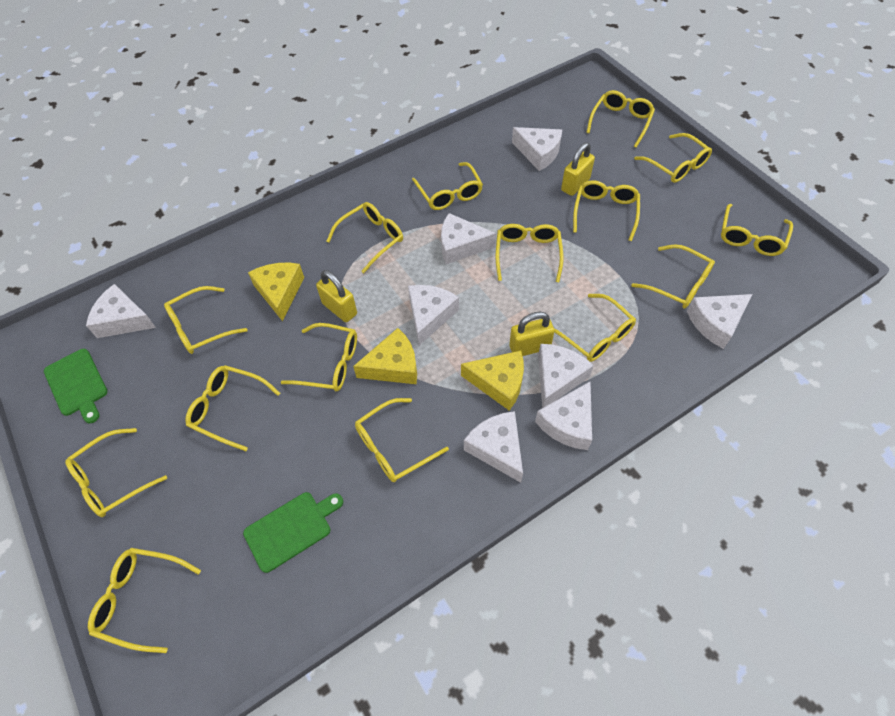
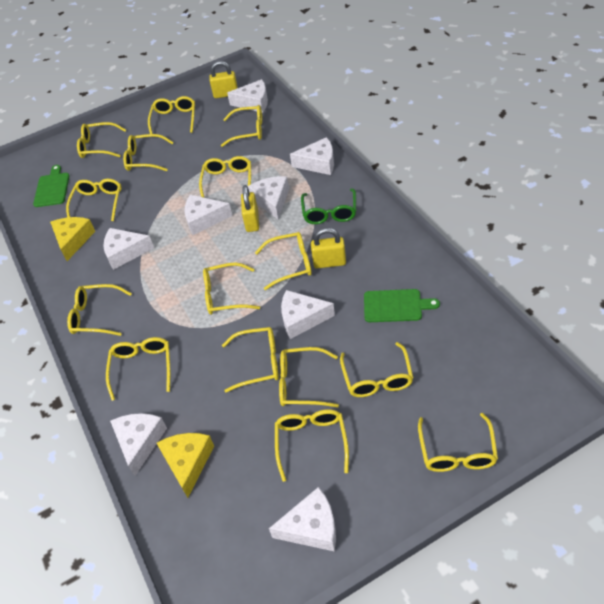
green glasses: 0 -> 1
yellow cheese: 3 -> 2

